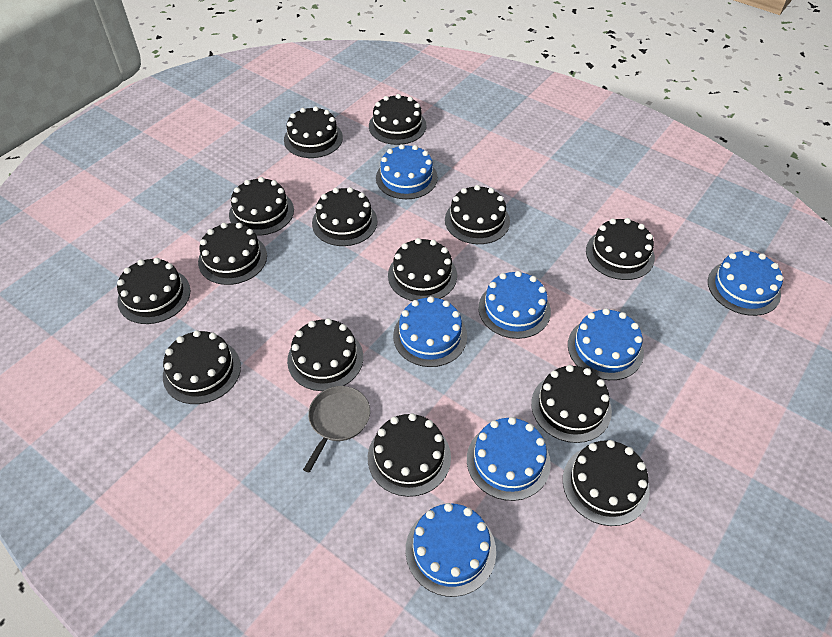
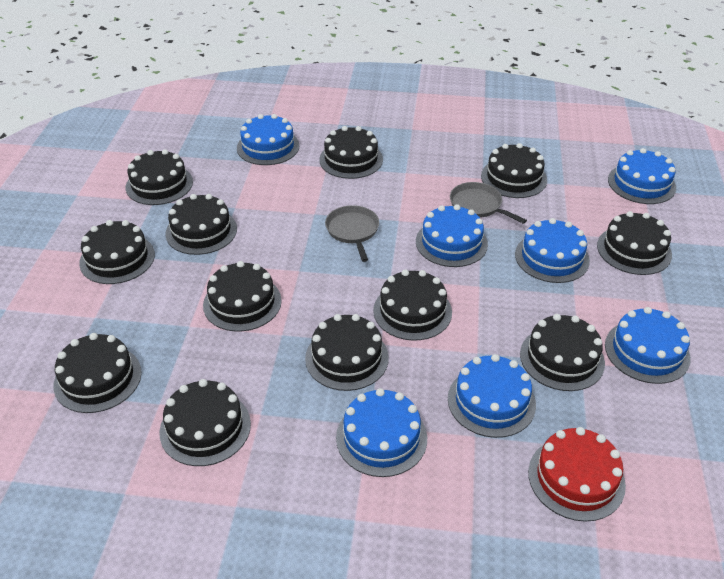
black cake: 14 -> 12
grey pan: 1 -> 2
red cake: 0 -> 1

